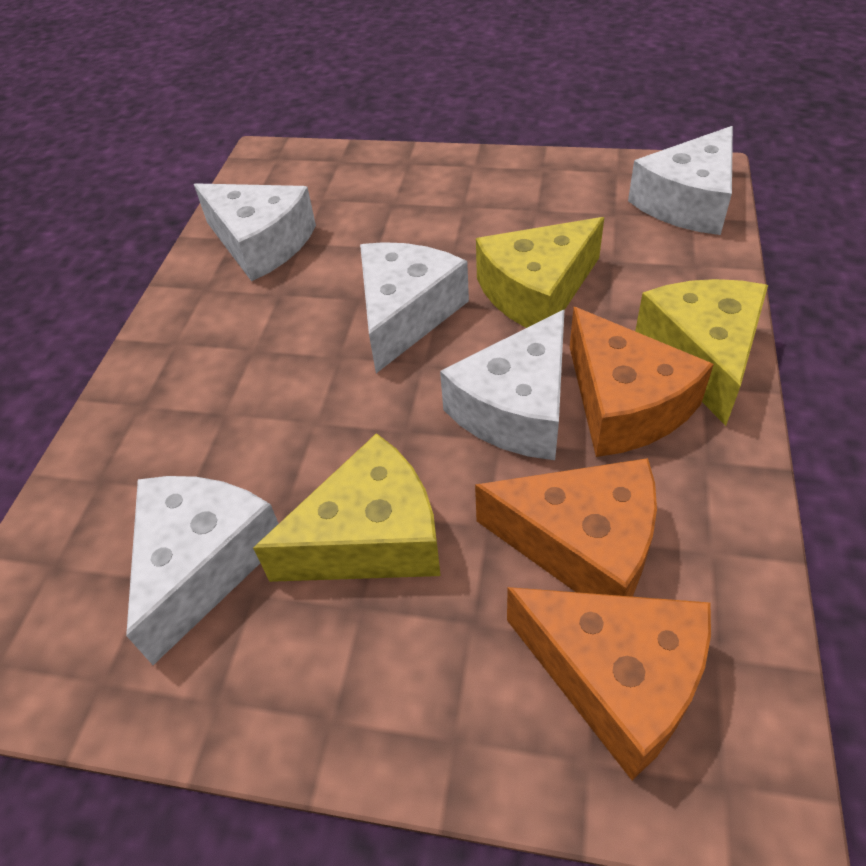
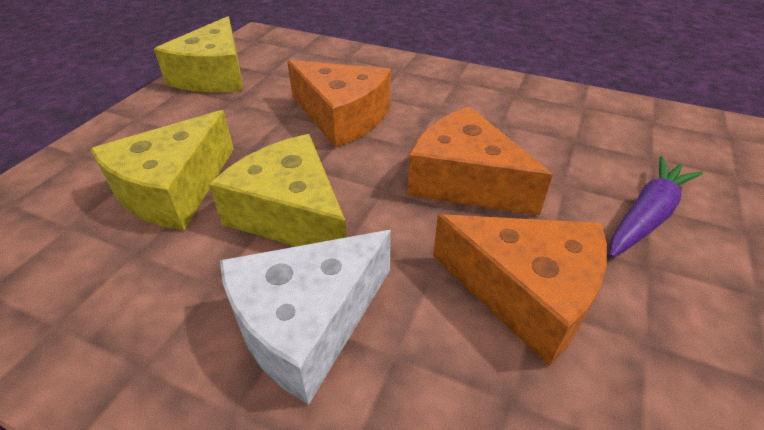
purple carrot: 0 -> 1
white cheese: 5 -> 1

